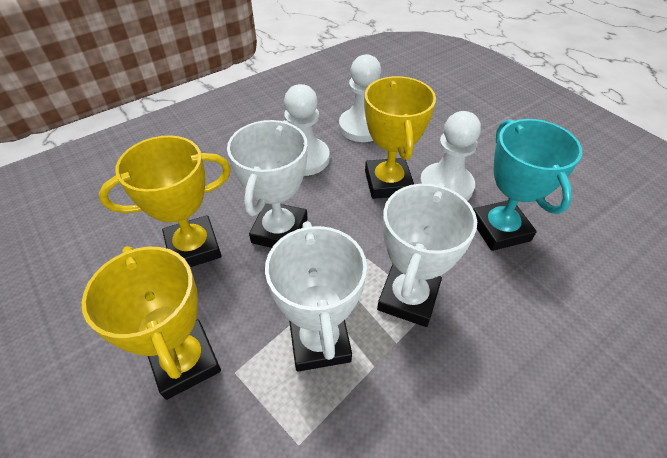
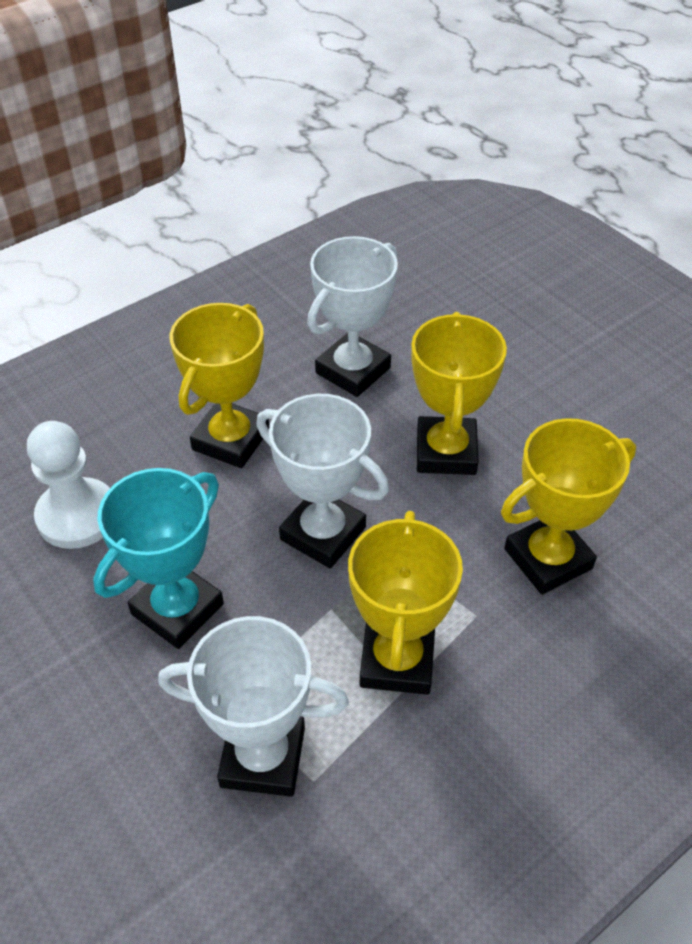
white pawn: 3 -> 1
yellow trophy: 3 -> 4

